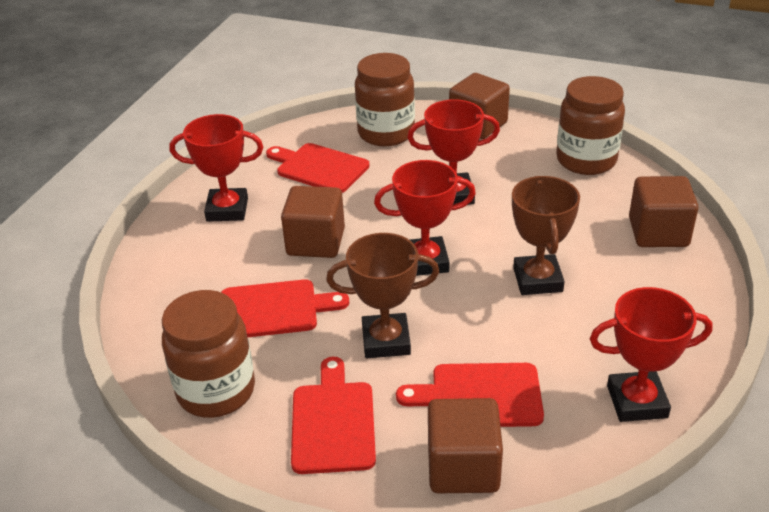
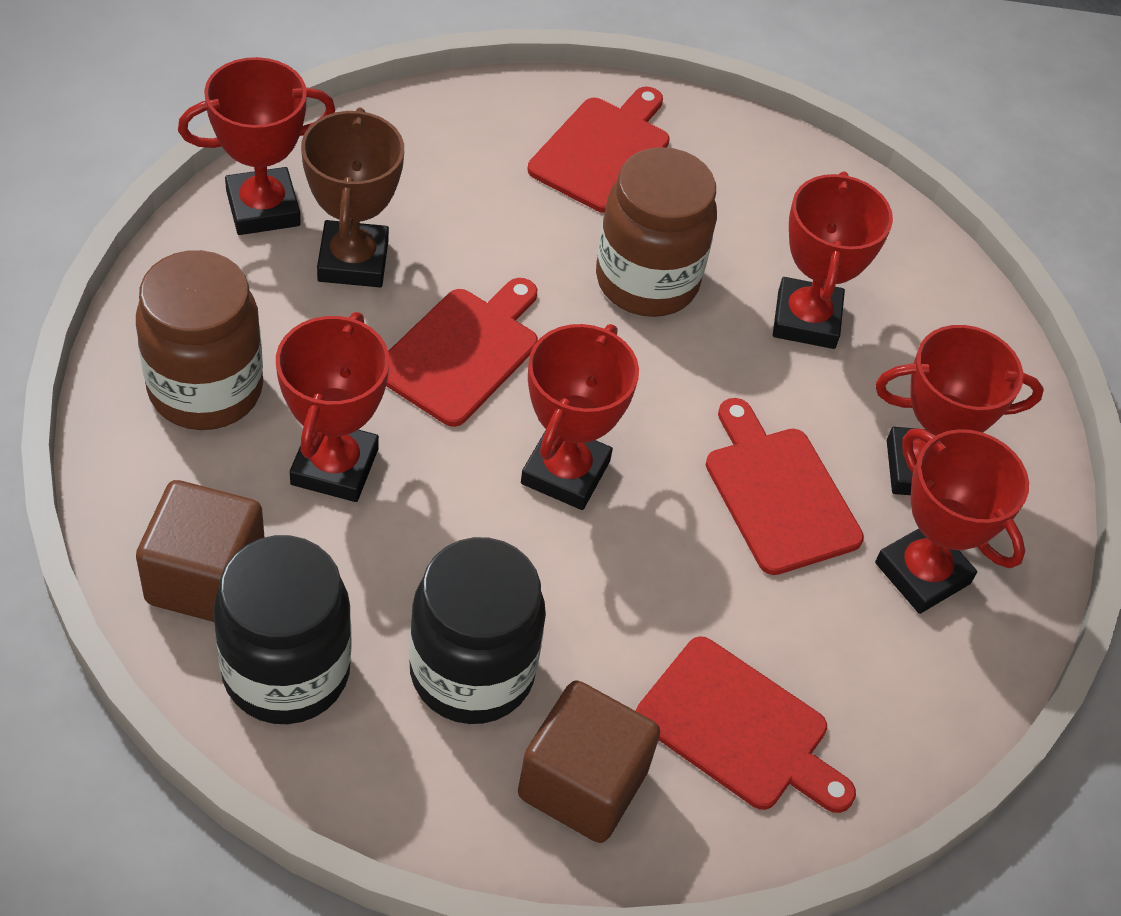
black jar: 0 -> 2
brown cube: 4 -> 2
brown jar: 3 -> 2
brown trophy: 2 -> 1
red trophy: 4 -> 6

